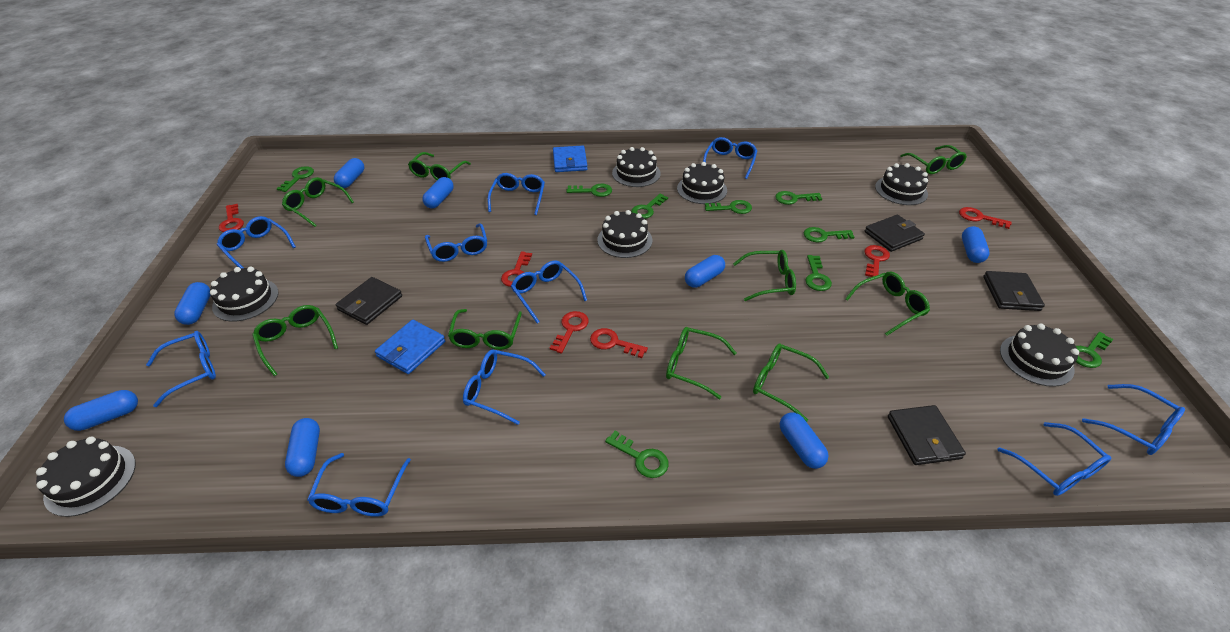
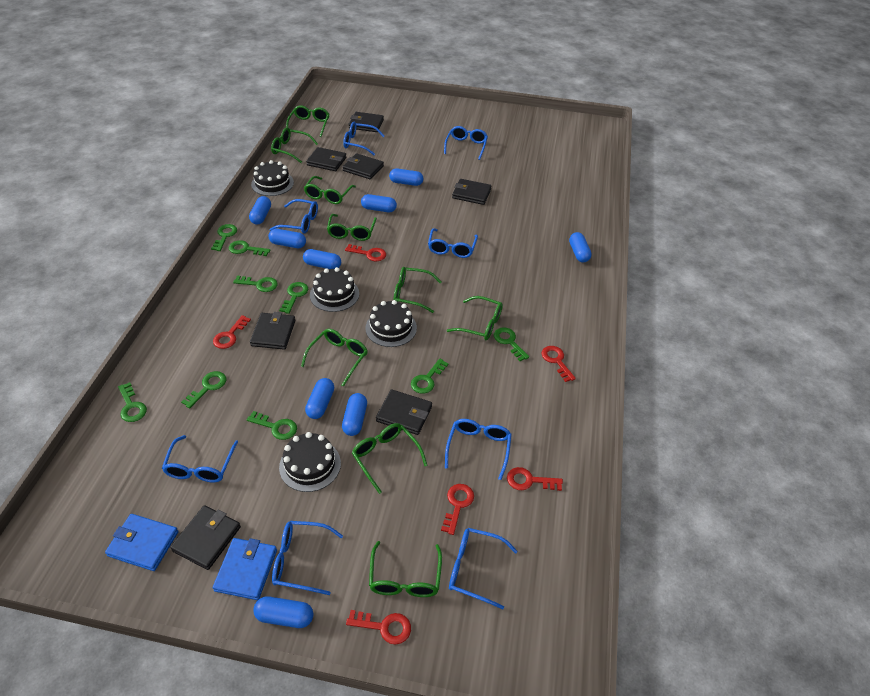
black cake: 7 -> 4
black wallet: 4 -> 7
blue capsule: 8 -> 9
blue glasses: 10 -> 8

